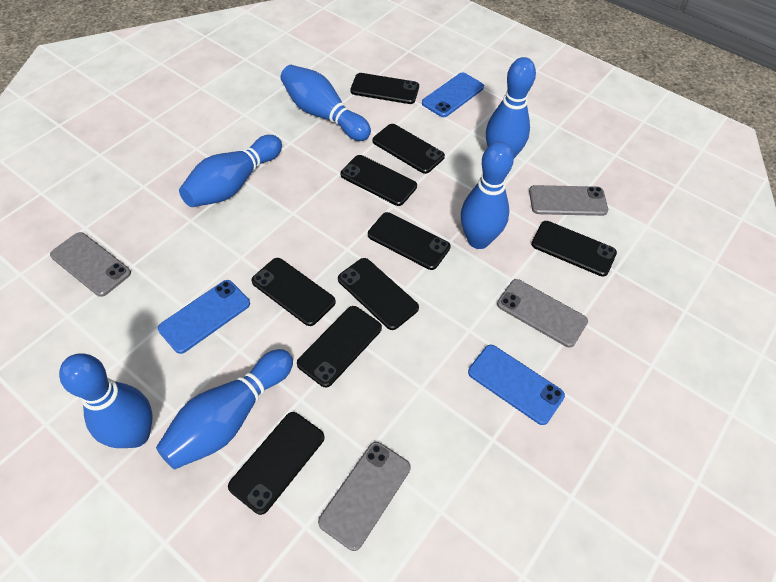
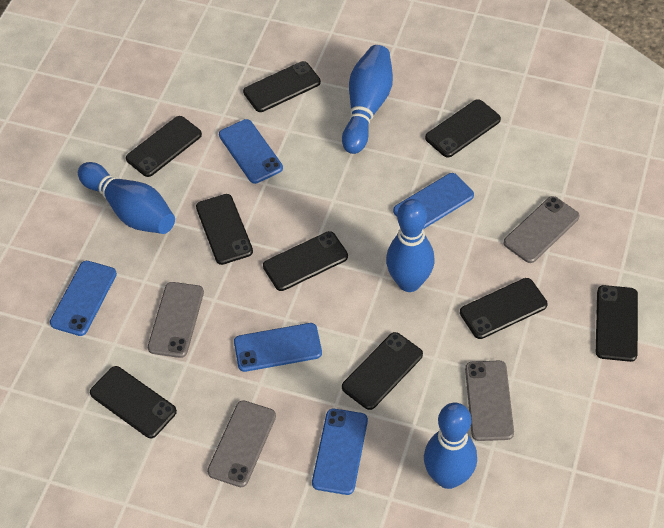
blue bowling pin: 6 -> 4
blue phone: 3 -> 5

